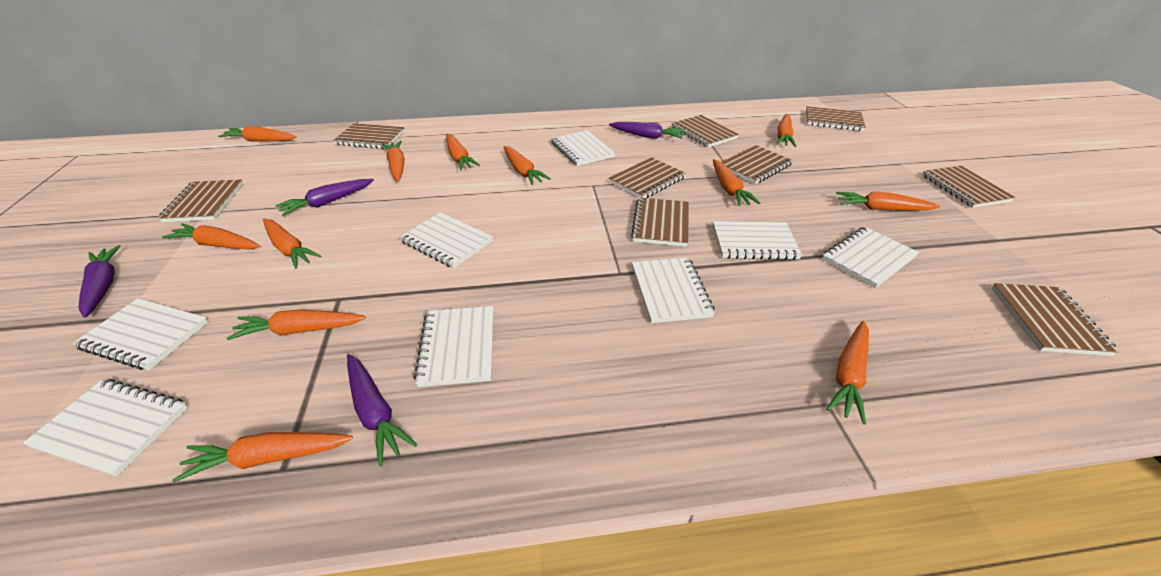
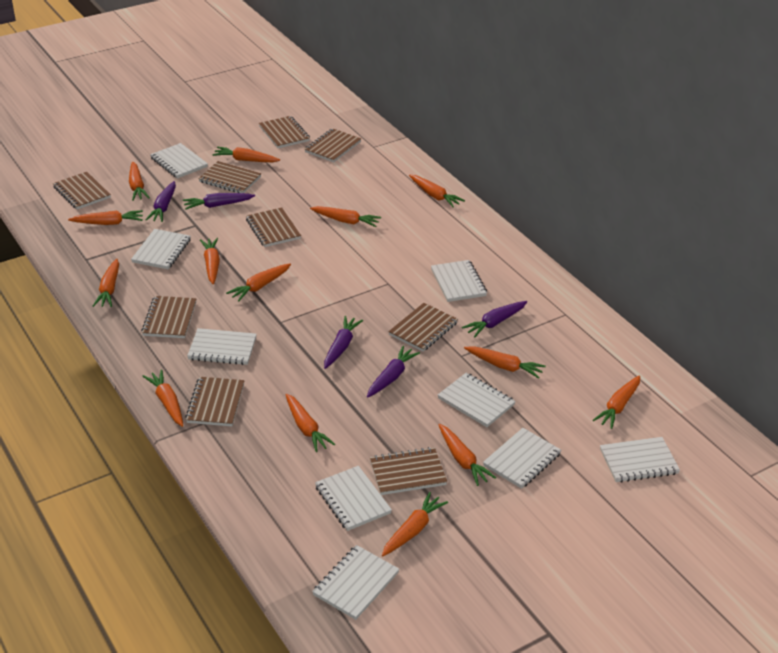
orange carrot: 12 -> 14
purple carrot: 4 -> 5
white notebook: 8 -> 9

